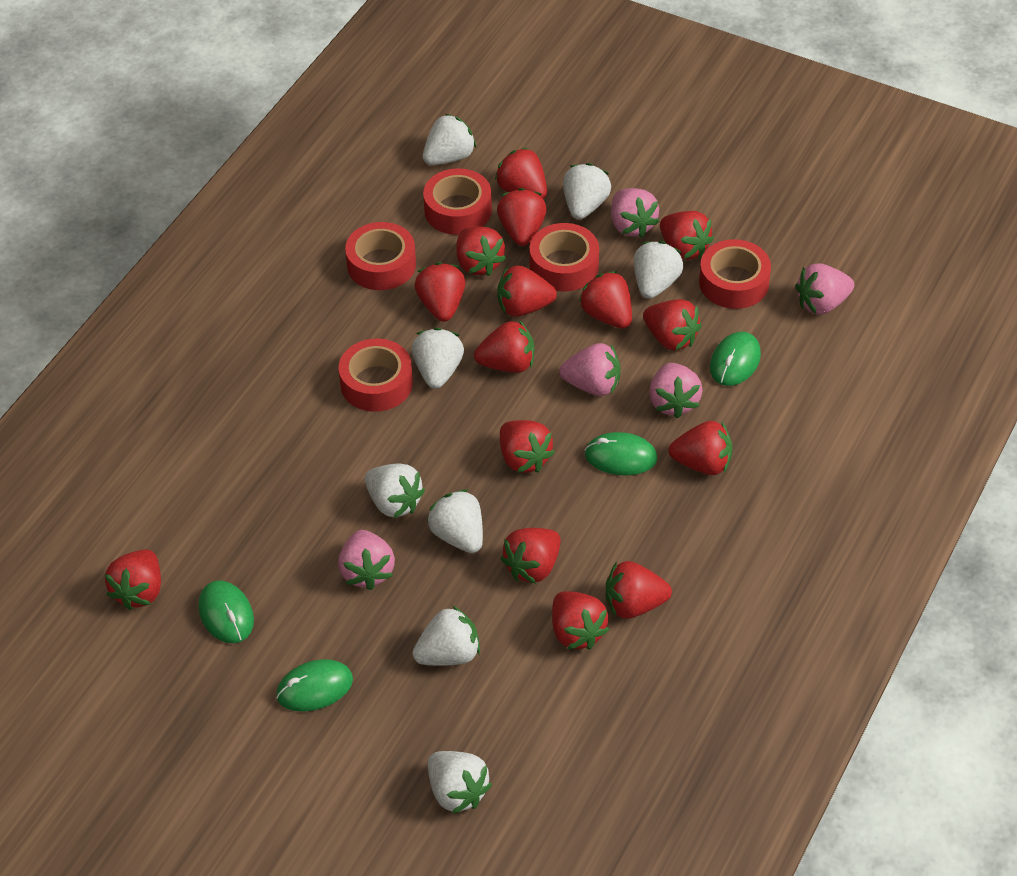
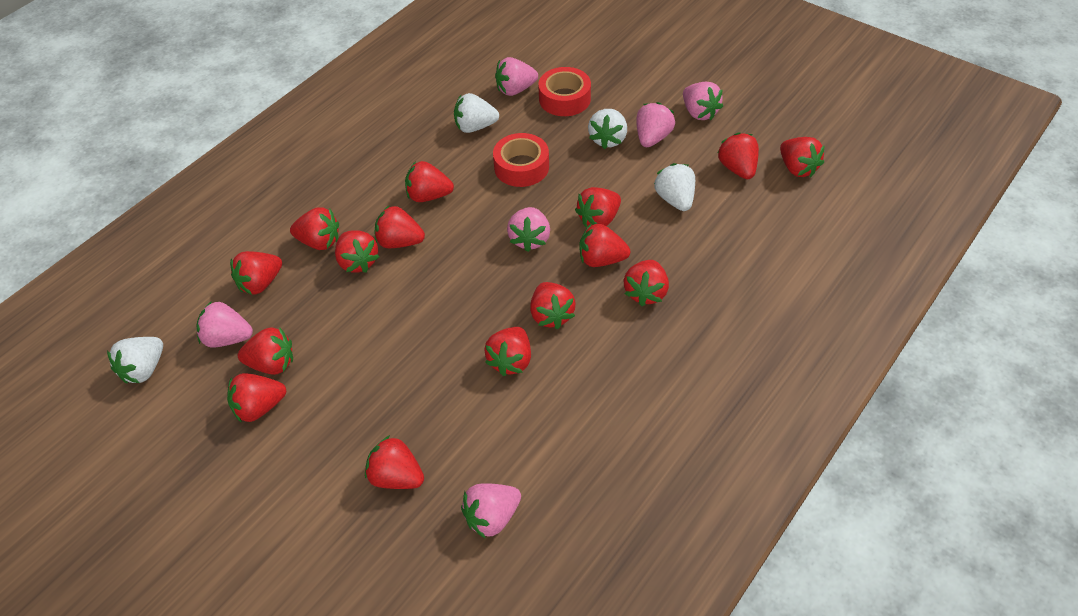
green mouse: 4 -> 0
pink strawberry: 5 -> 6
red tape: 5 -> 2
white strawberry: 8 -> 4

